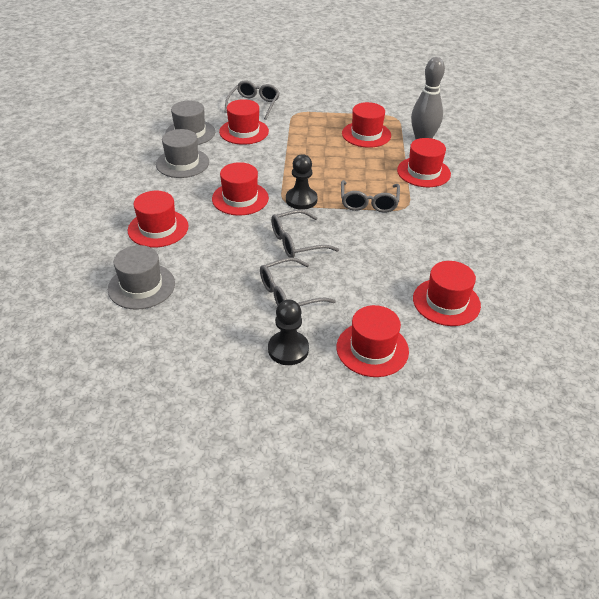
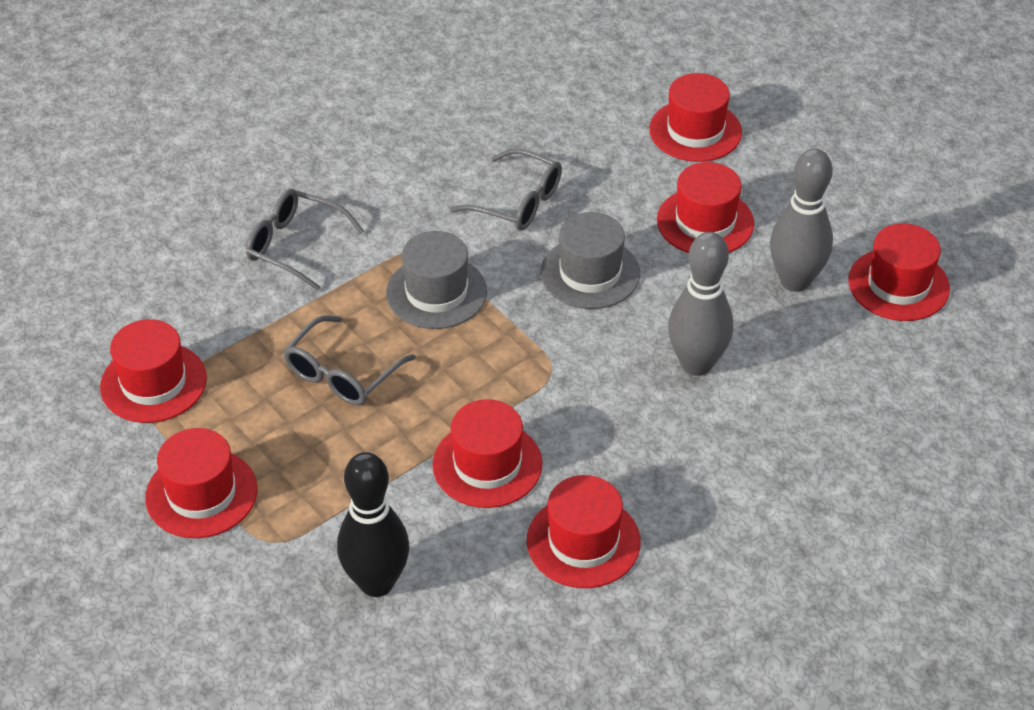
black bowling pin: 0 -> 1
black pawn: 2 -> 0
grey bowling pin: 1 -> 2
grey glasses: 4 -> 3
grey hat: 3 -> 2

